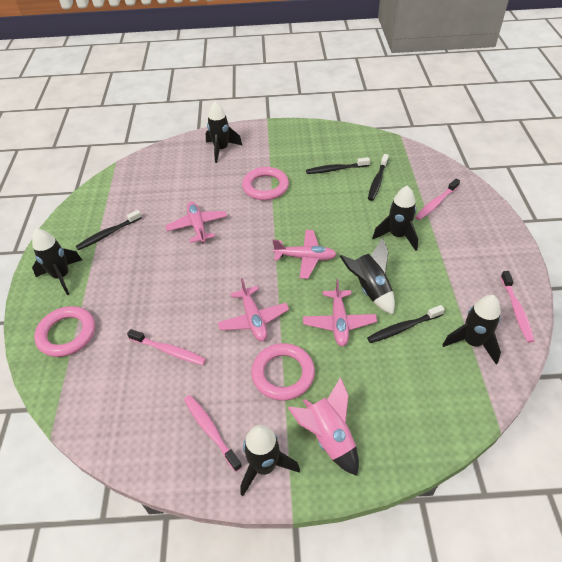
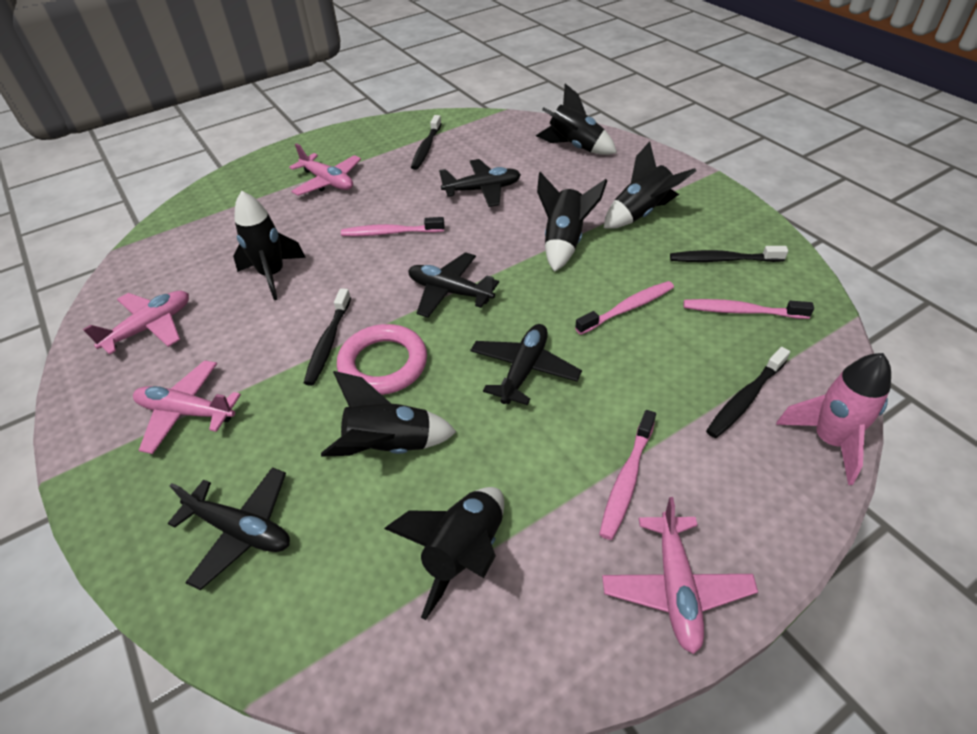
black plane: 0 -> 4
pink ring: 3 -> 1

